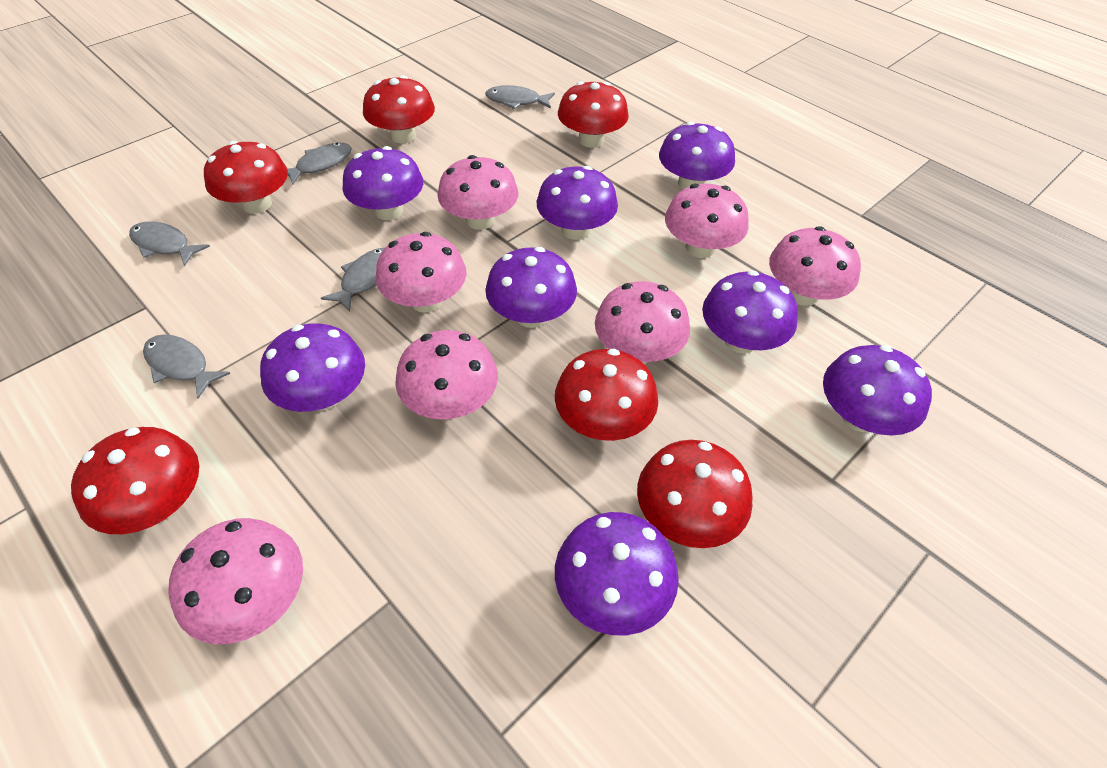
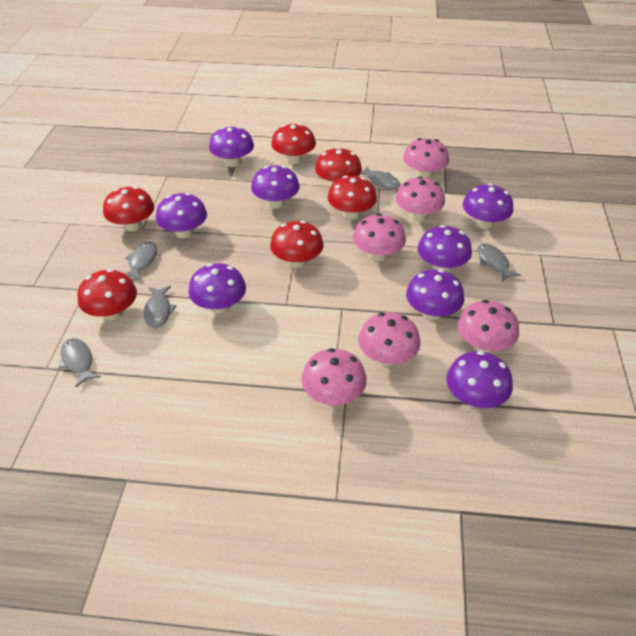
pink mushroom: 7 -> 6

